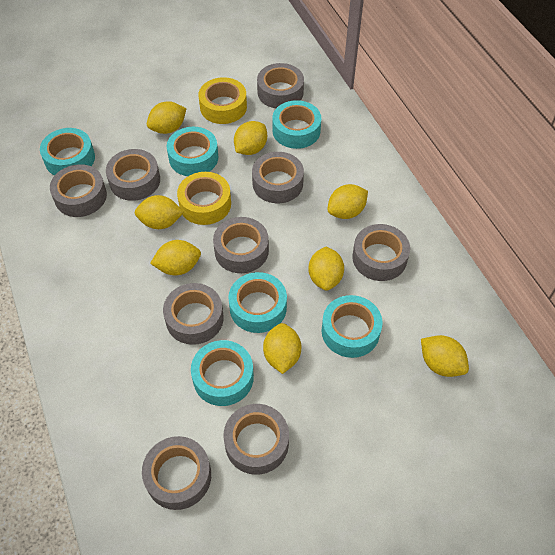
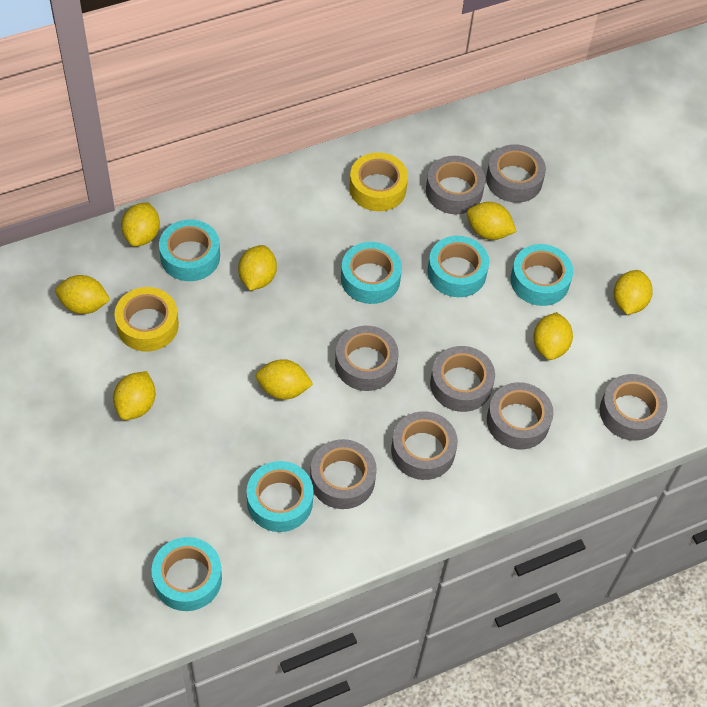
grey tape: 9 -> 8

